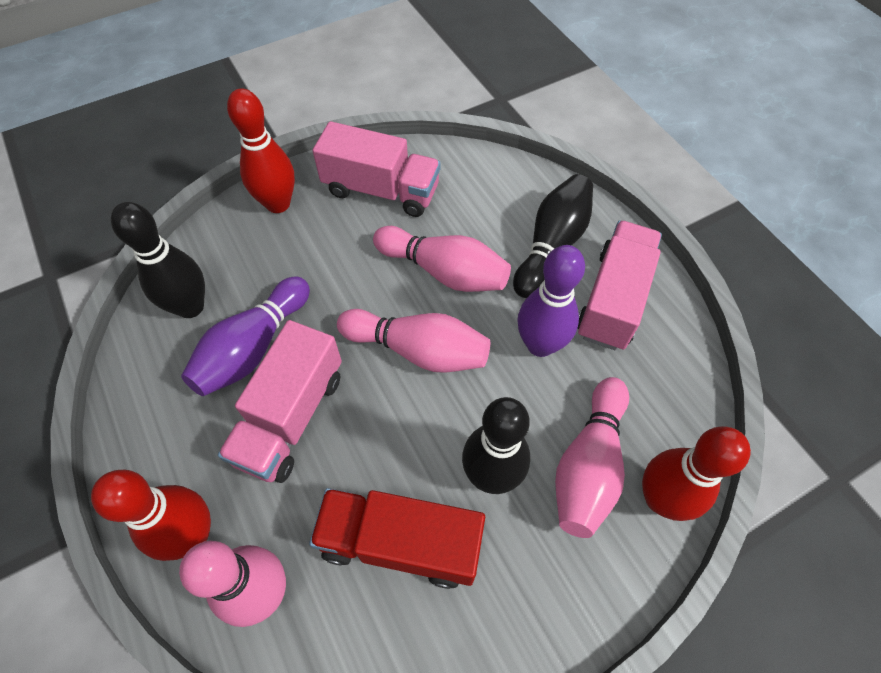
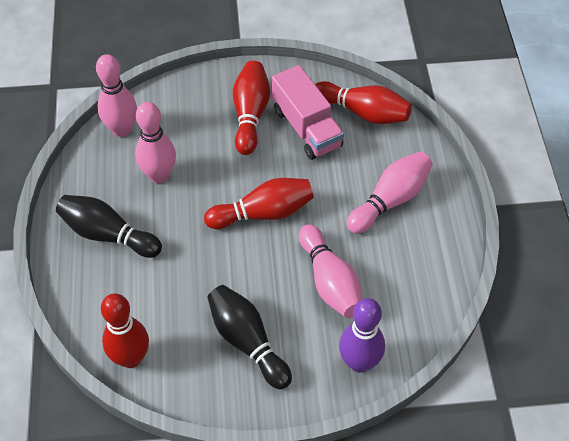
black bowling pin: 3 -> 2
pink truck: 3 -> 1
purple bowling pin: 2 -> 1
red bowling pin: 3 -> 4
red truck: 1 -> 0

